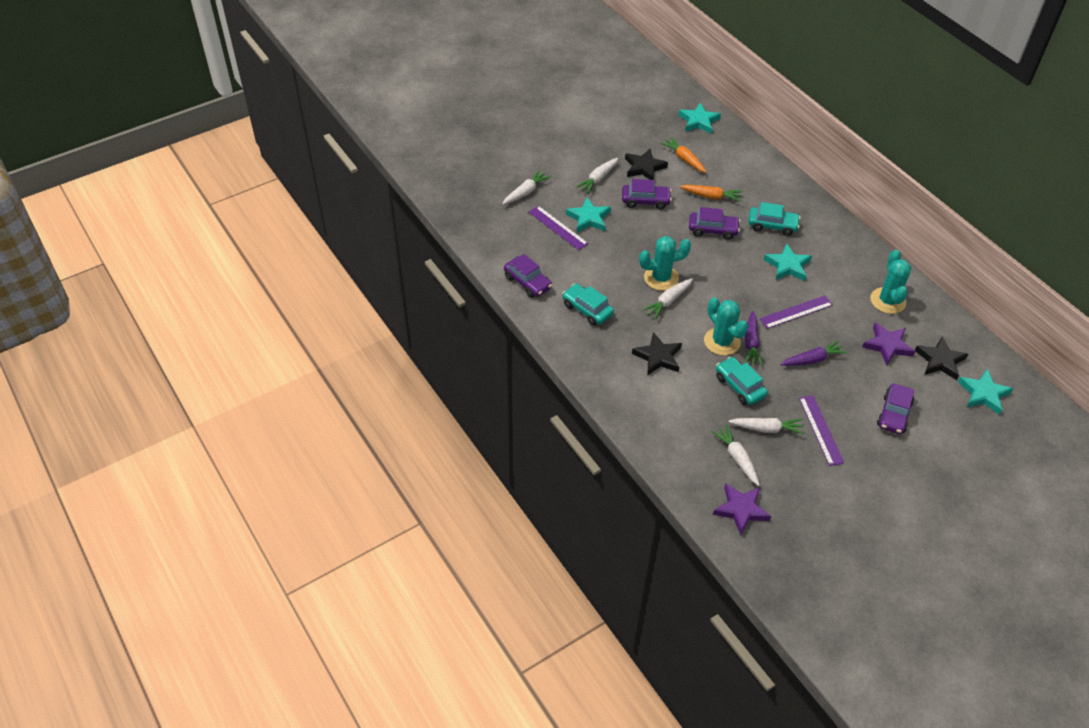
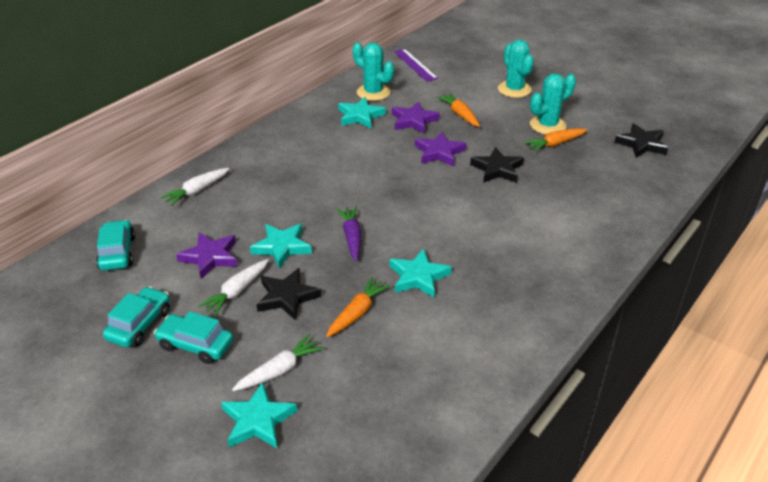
orange carrot: 2 -> 3
purple car: 4 -> 0
purple carrot: 2 -> 1
purple ruler: 3 -> 1
purple star: 2 -> 3
white carrot: 5 -> 3

